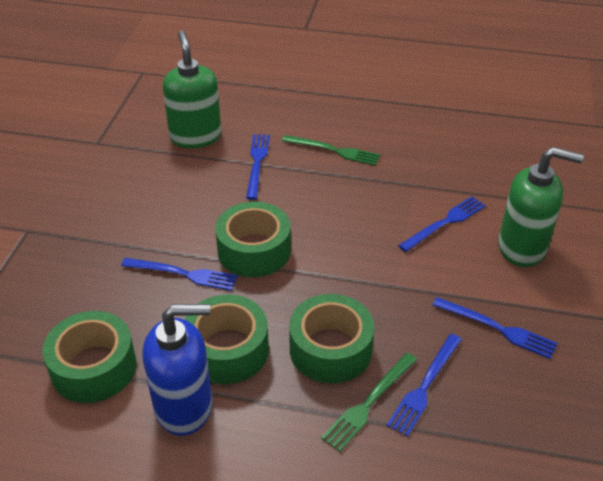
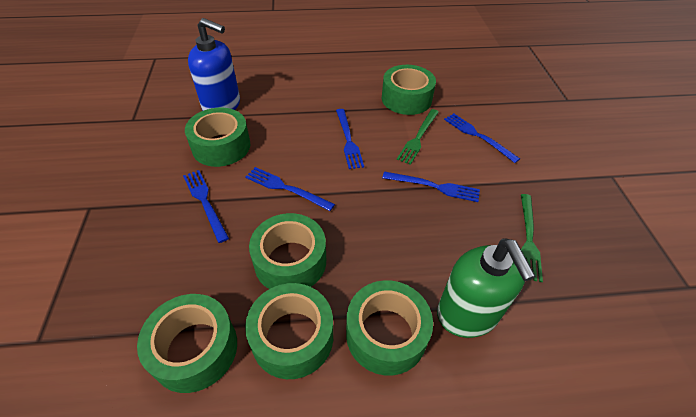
green soap dispenser: 2 -> 1
green tape: 4 -> 6

